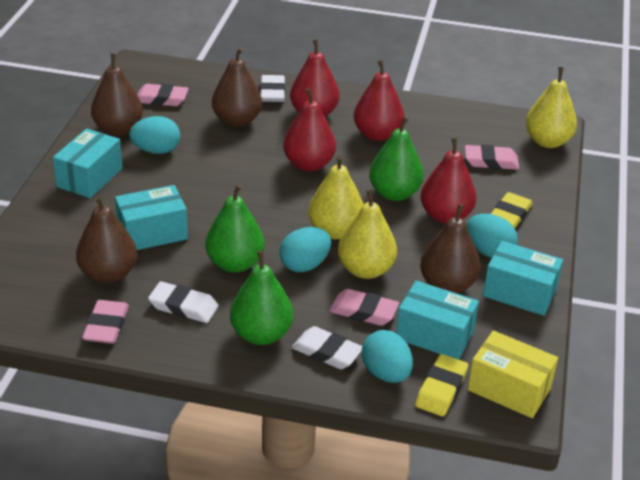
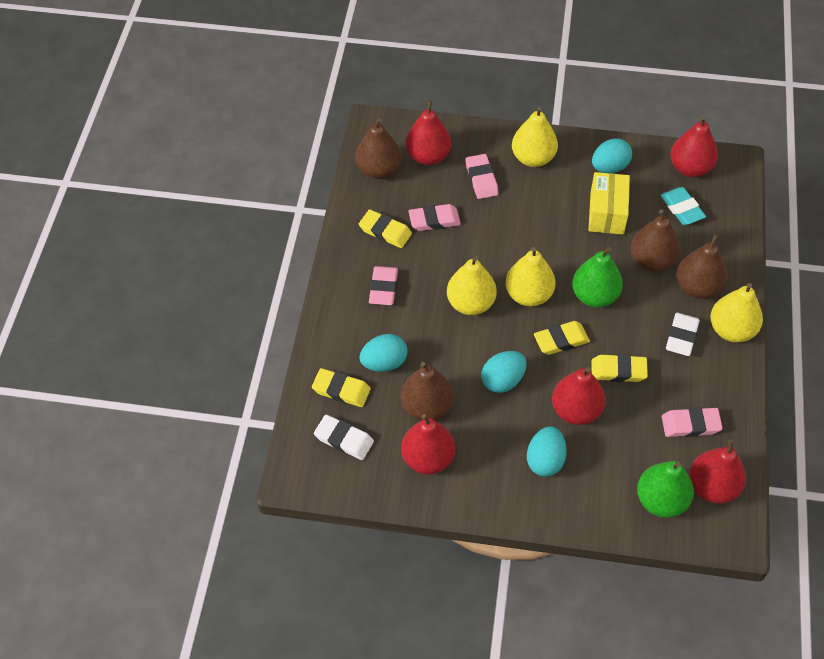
green pear: 3 -> 2
red pear: 4 -> 5
turquoise box: 4 -> 0
turquoise eraser: 0 -> 1
white eraser: 3 -> 2
yellow eraser: 2 -> 4
yellow pear: 3 -> 4

